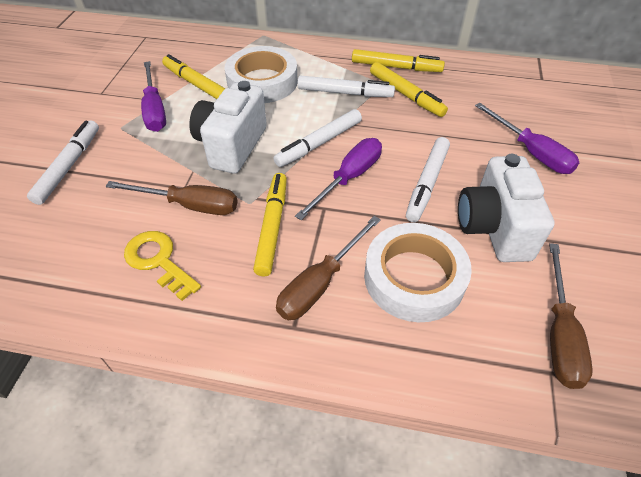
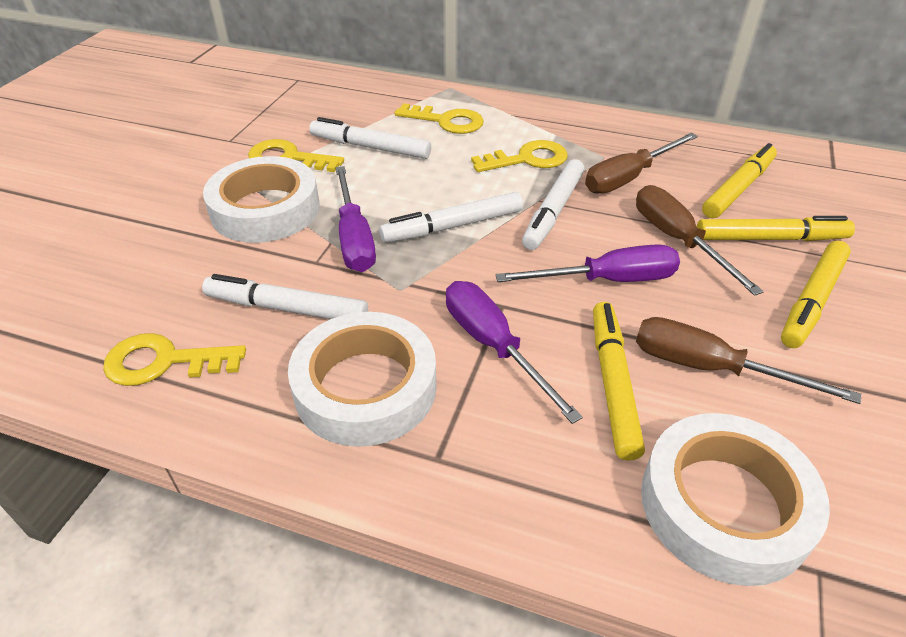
white camera: 2 -> 0
white tape: 2 -> 3
yellow key: 1 -> 4

